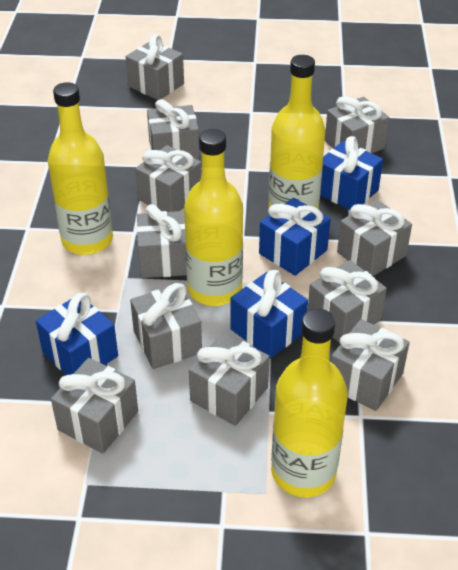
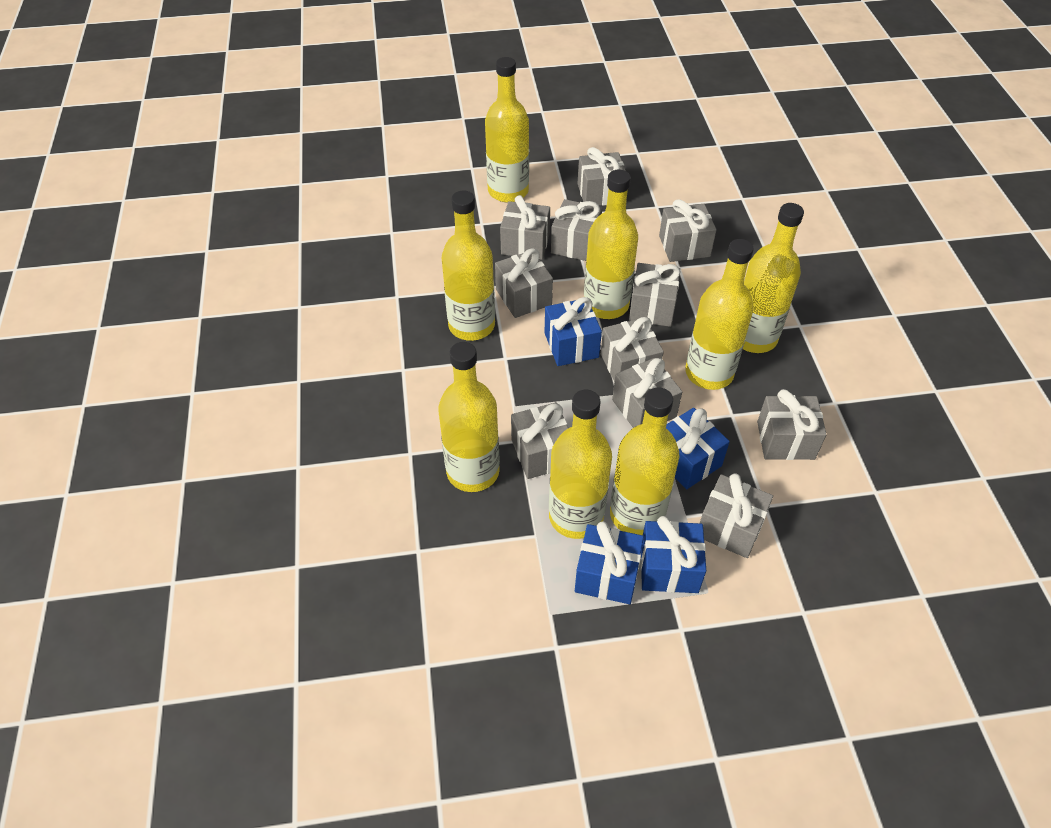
yellow bottle: 4 -> 8

